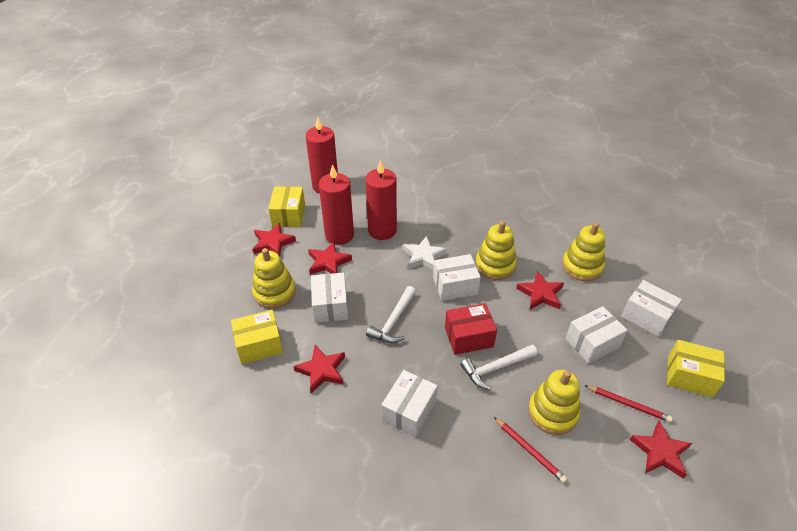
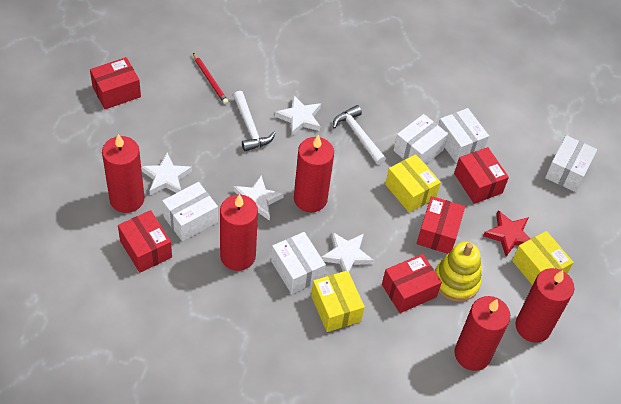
red box: 1 -> 5
red candle: 3 -> 5
red pencil: 2 -> 1
red star: 5 -> 1
white star: 1 -> 4
yellow stacking toy: 4 -> 1

